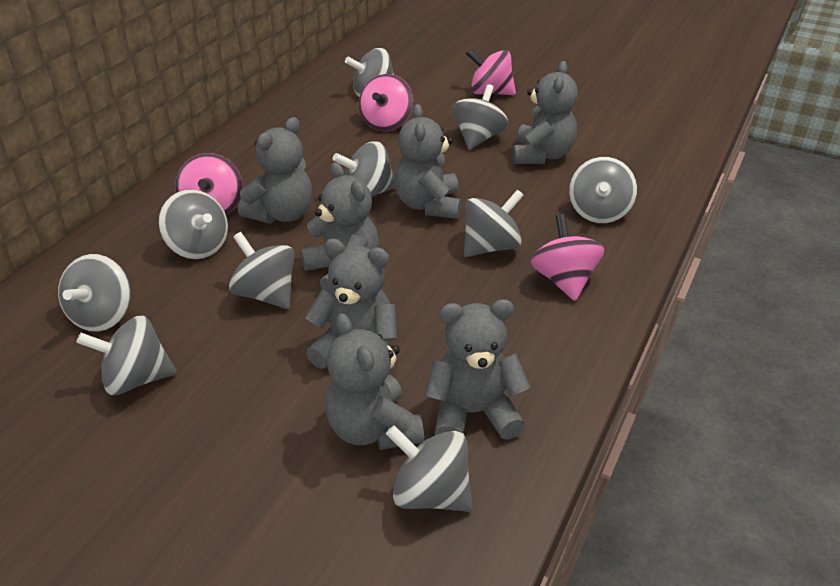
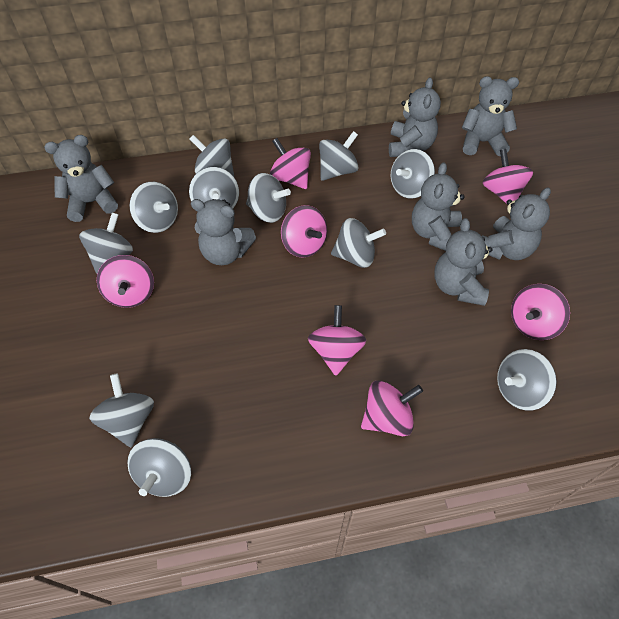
grey spinning top: 10 -> 11
pink spinning top: 4 -> 7

